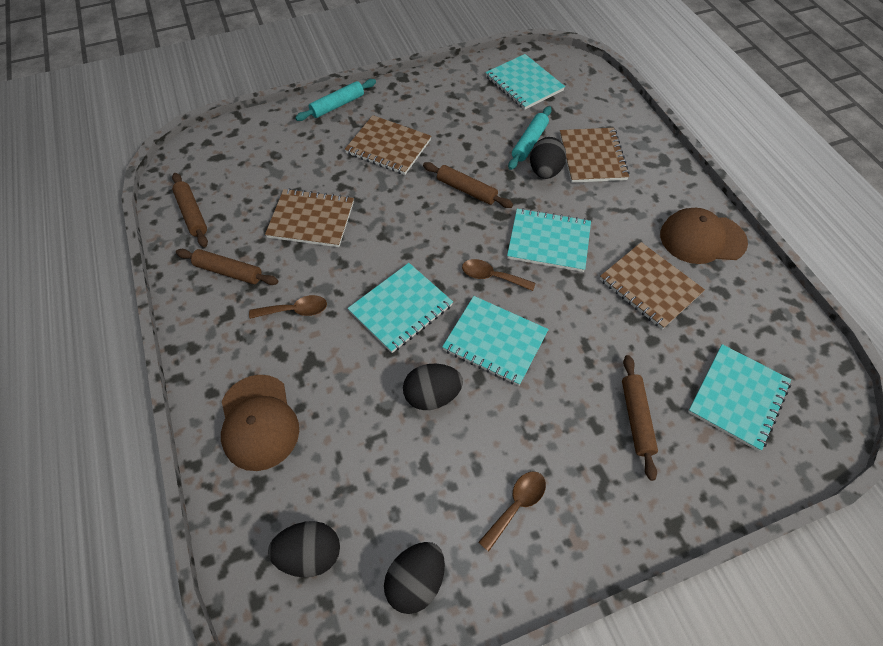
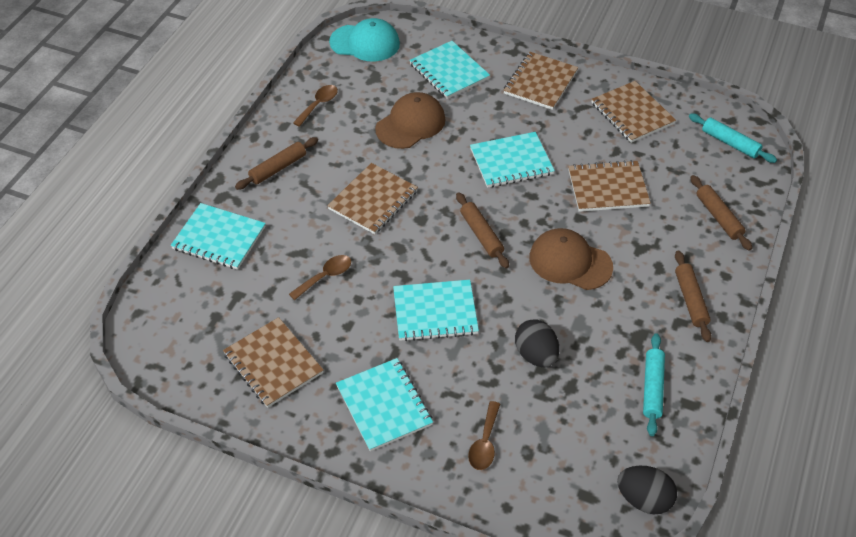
black egg: 4 -> 2
brown notebook: 4 -> 5
turquoise cap: 0 -> 1

